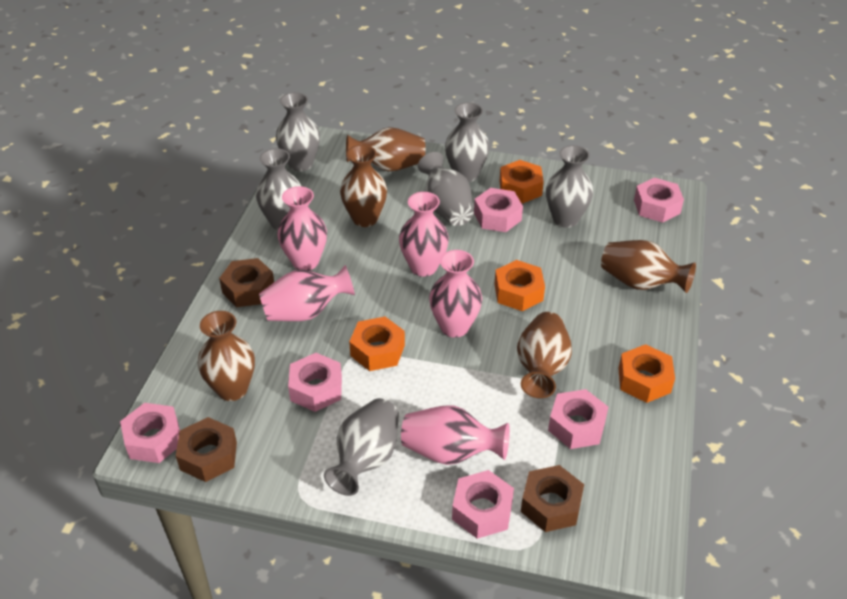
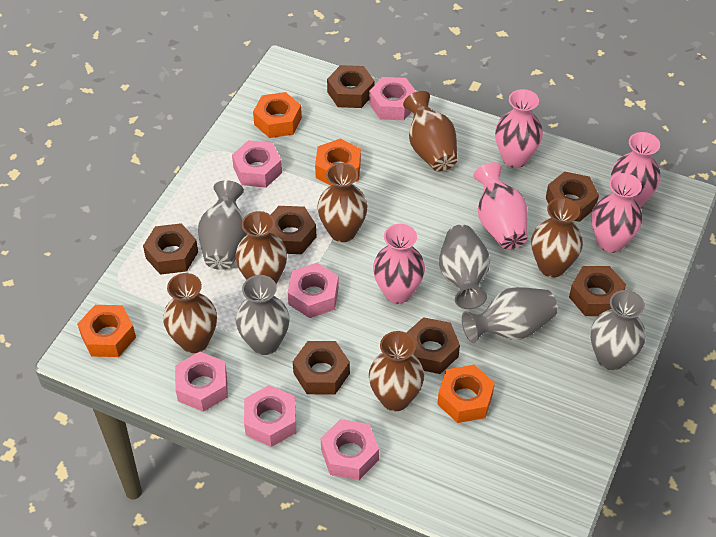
brown nut: 3 -> 7
brown vase: 5 -> 6
grey vase: 6 -> 5

